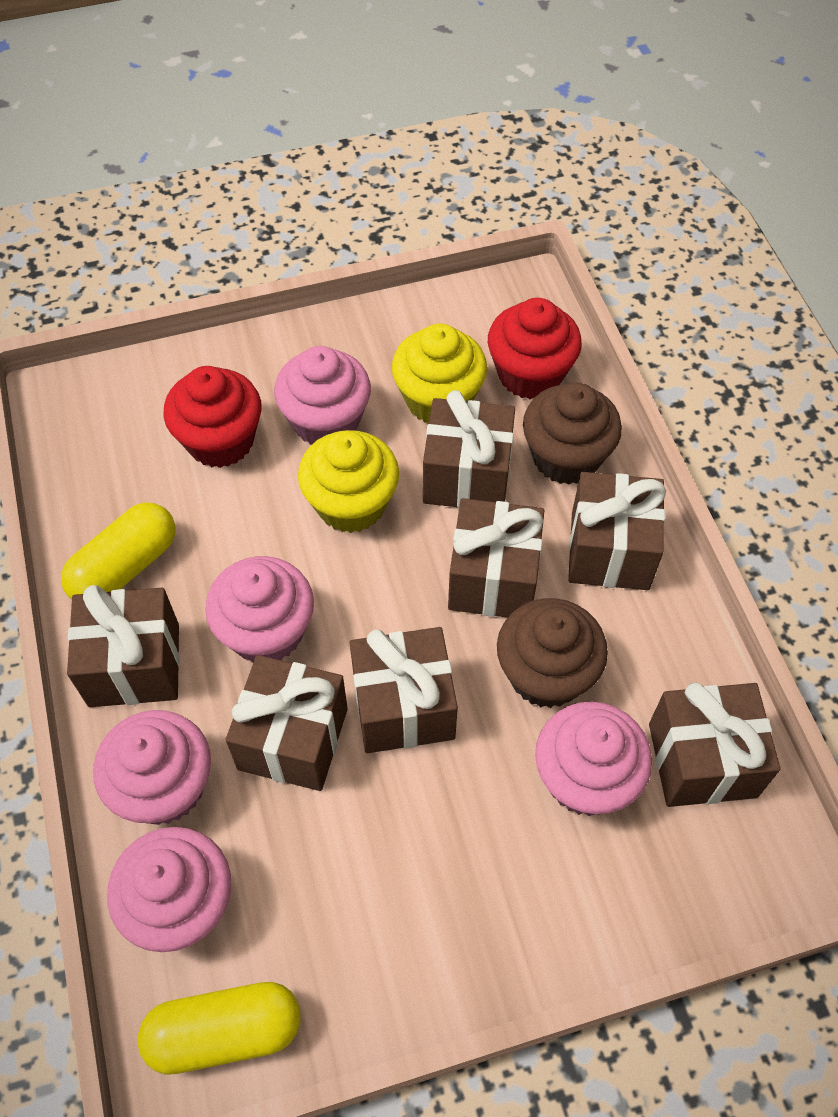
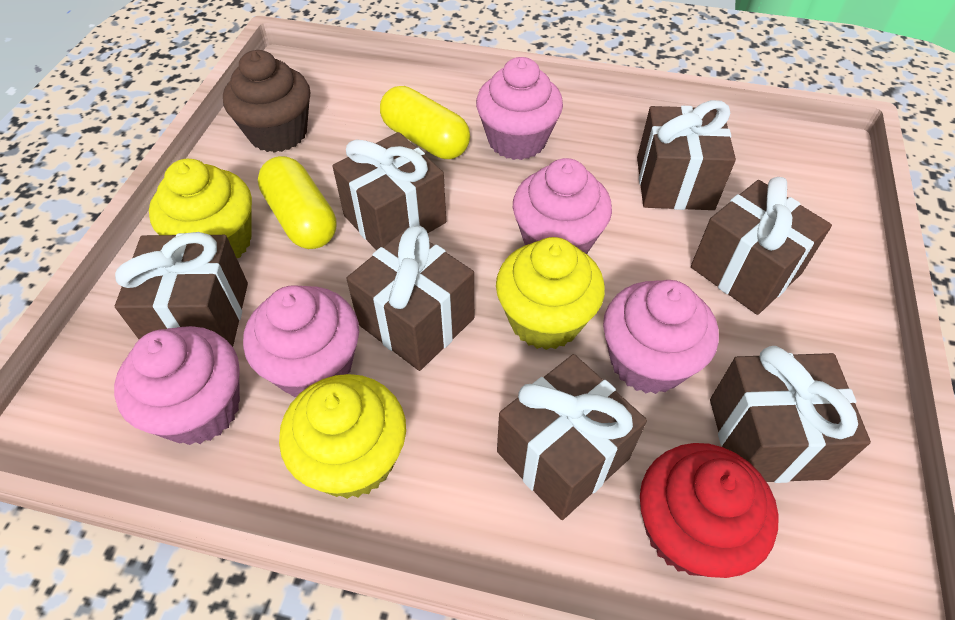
brown cupcake: 2 -> 1
red cupcake: 2 -> 1
yellow cupcake: 2 -> 3

